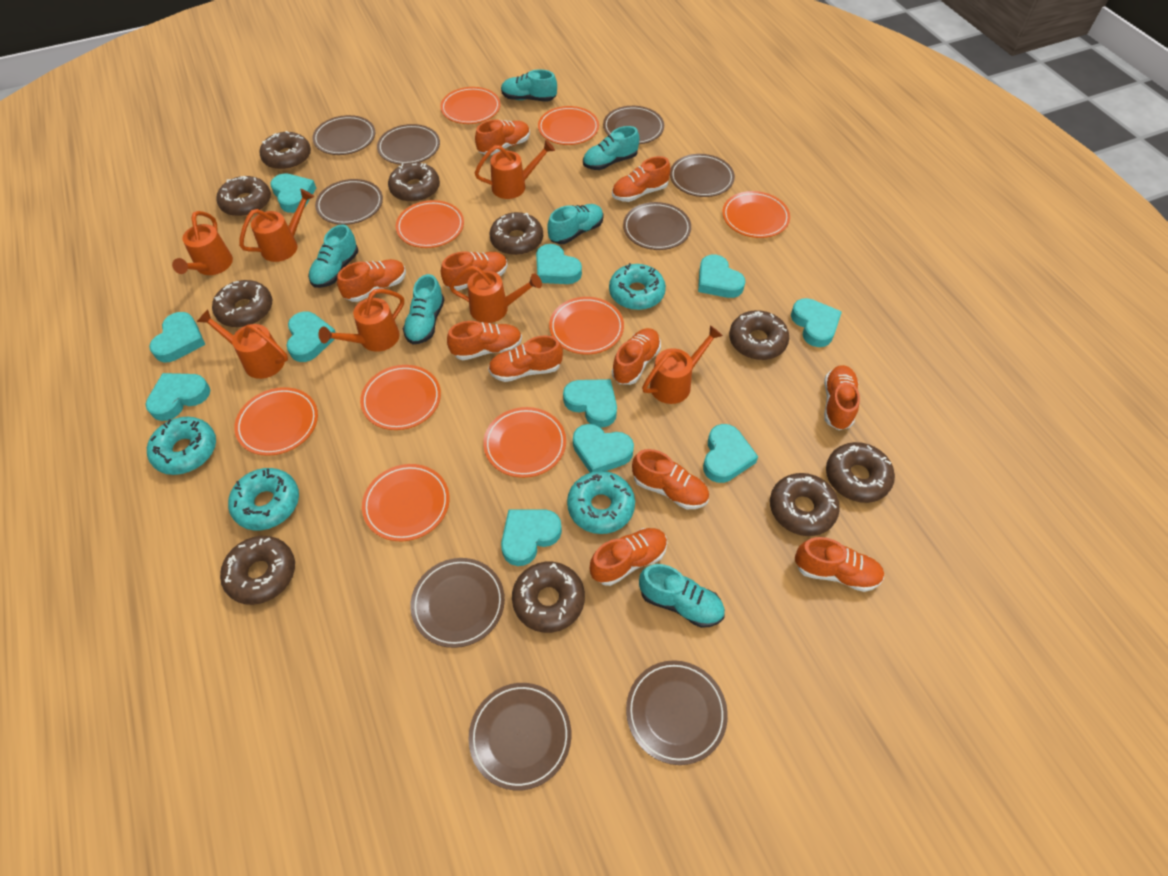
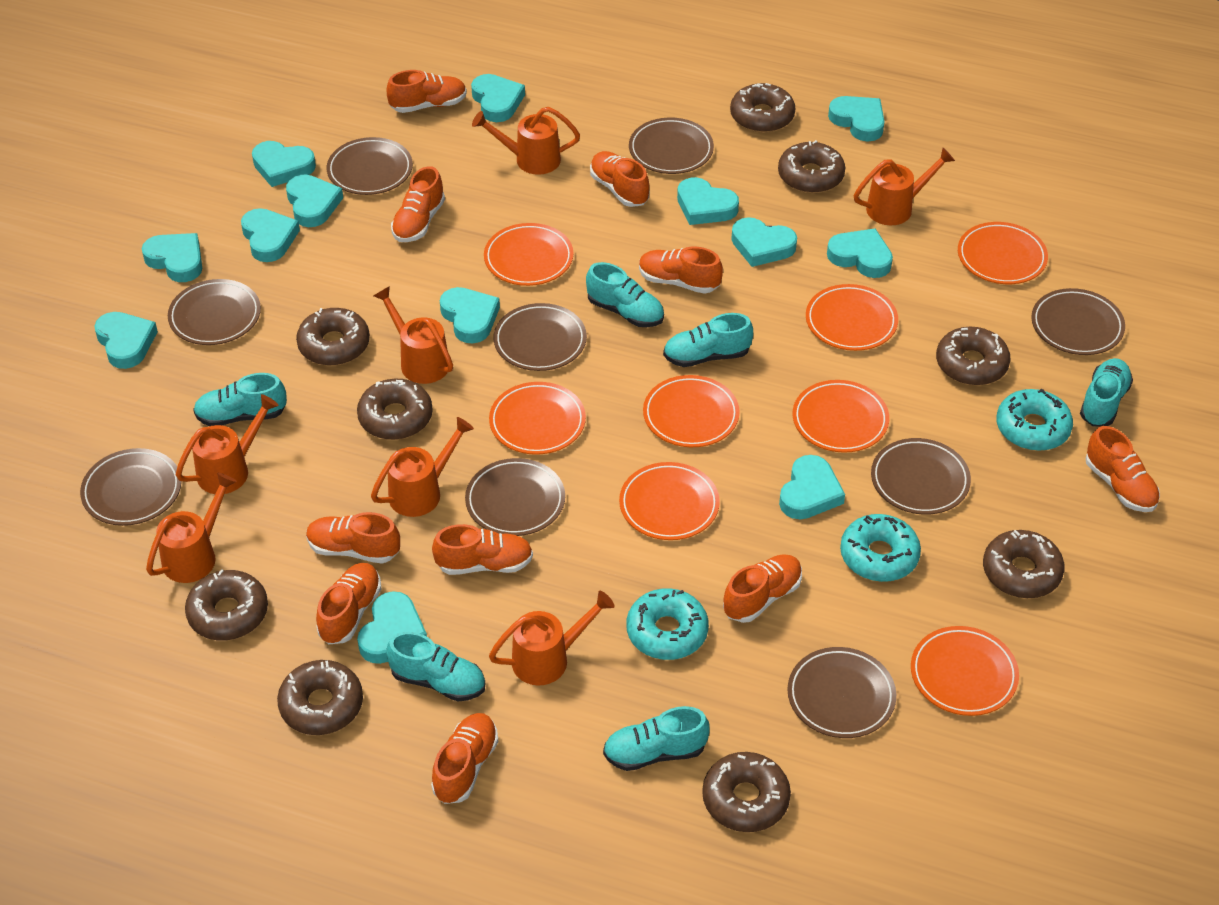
brown donut: 10 -> 9
orange plate: 9 -> 8
orange shoe: 11 -> 10
turquoise donut: 4 -> 3
turquoise heart: 11 -> 13

